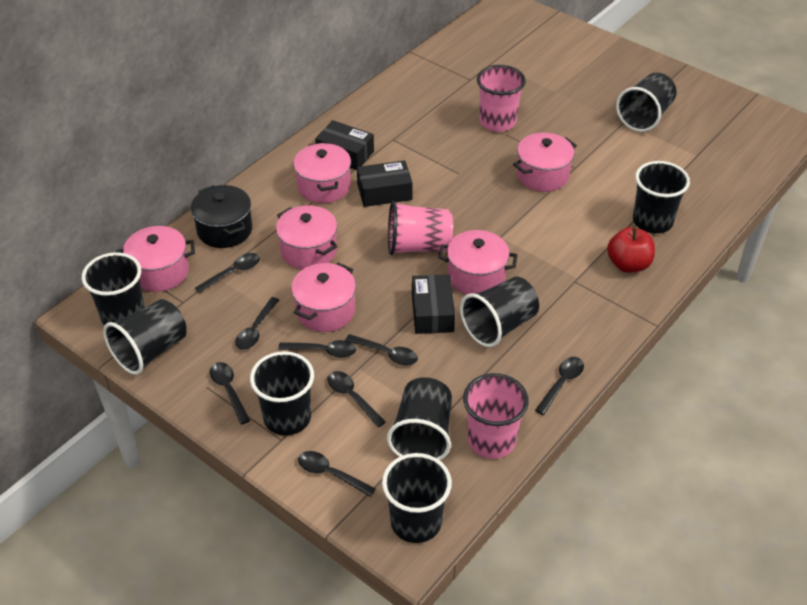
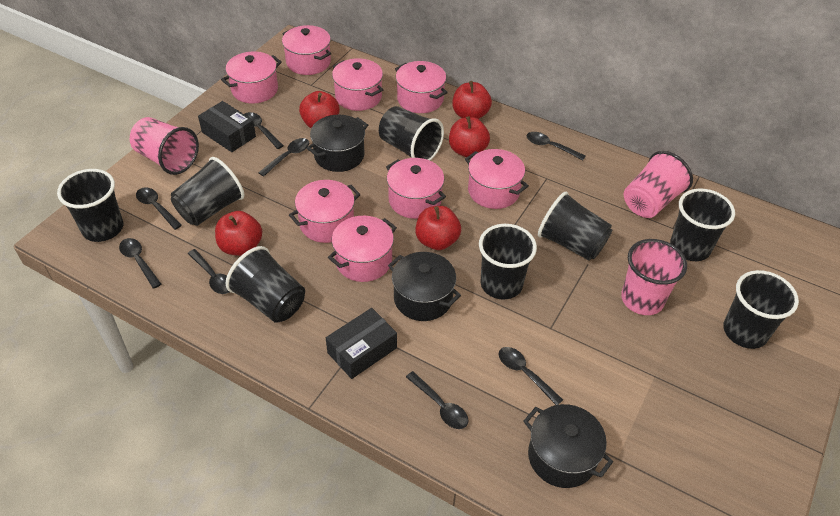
black box: 3 -> 2
black pot: 1 -> 3
pink pot: 6 -> 8
red apple: 1 -> 5

